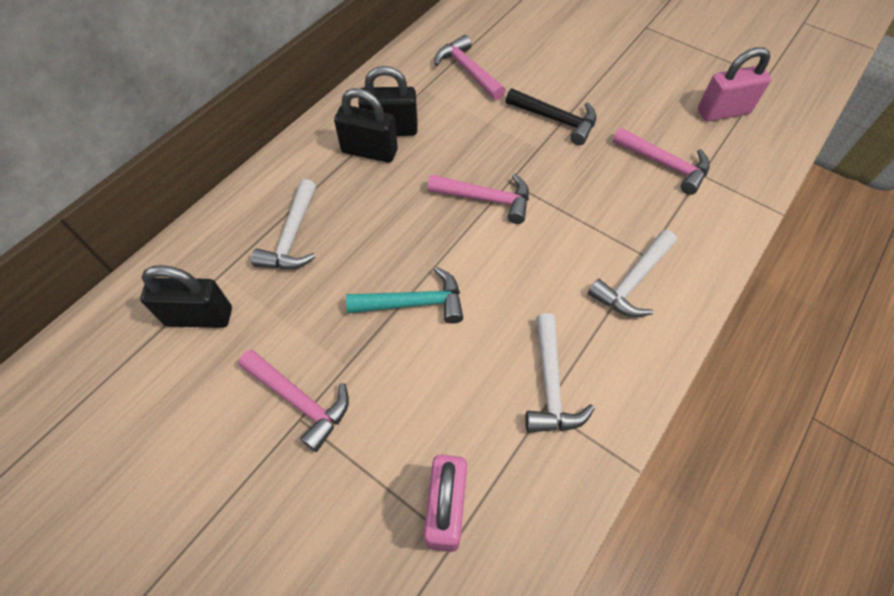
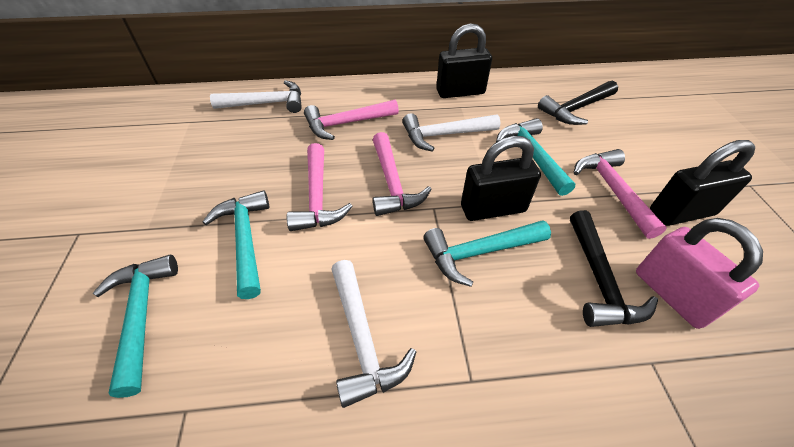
black hammer: 1 -> 2
pink padlock: 2 -> 1
turquoise hammer: 1 -> 4

